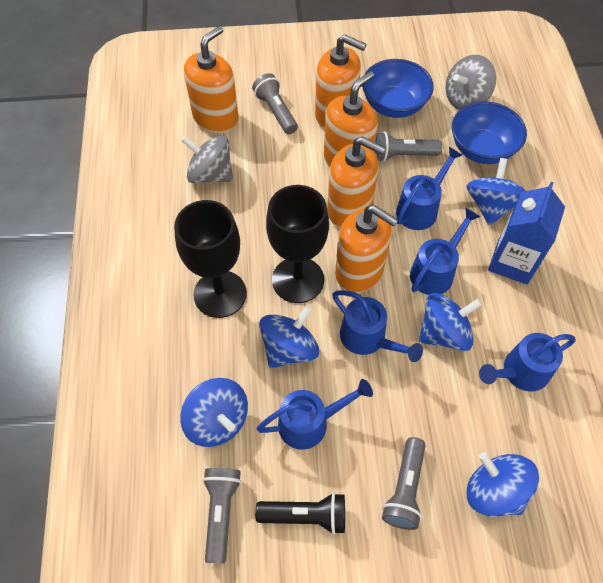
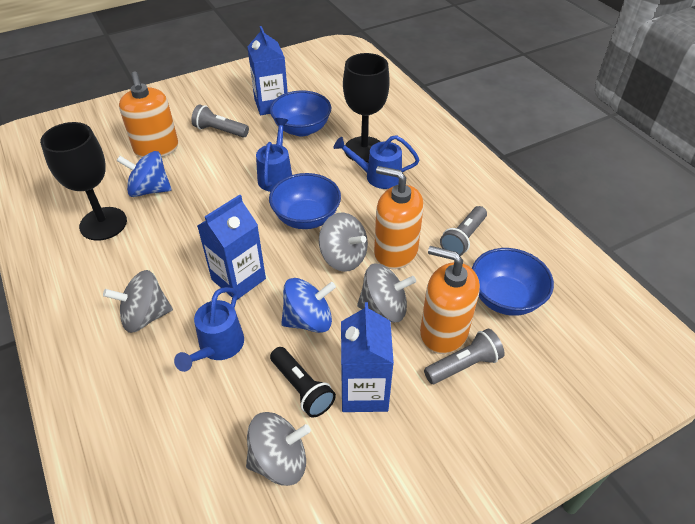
blue bowl: 2 -> 3
blue carton: 1 -> 3
blue spinning top: 5 -> 2
blue watering can: 5 -> 3
grey flashlight: 4 -> 3
grey spinning top: 2 -> 4
orange soap dispenser: 5 -> 3

